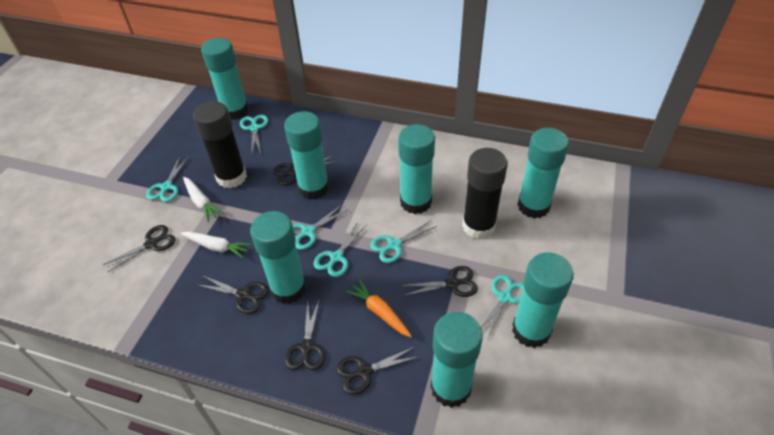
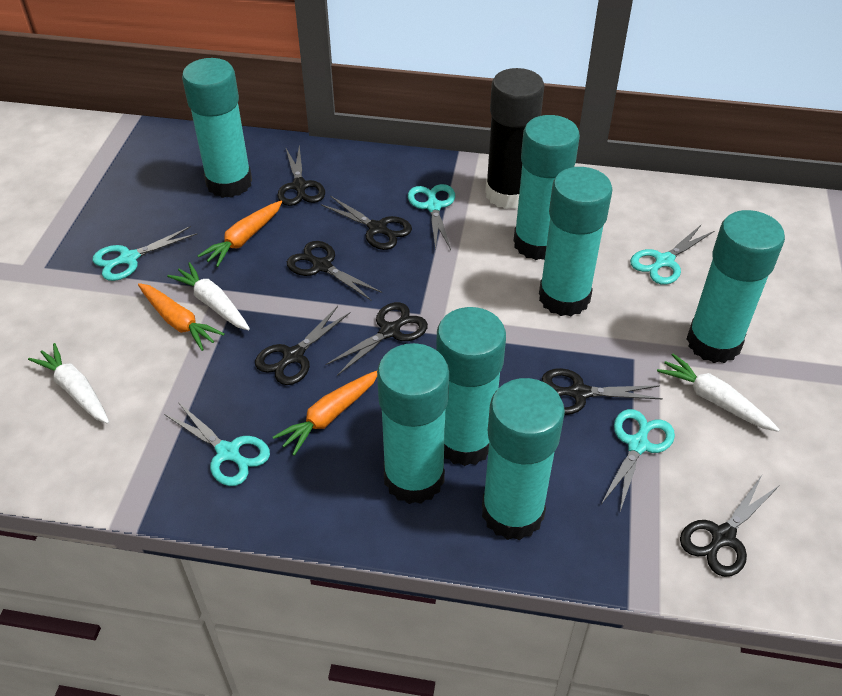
black glue stick: 2 -> 1
black scissors: 6 -> 7
orange carrot: 1 -> 3
turquoise scissors: 6 -> 5
white carrot: 2 -> 3

